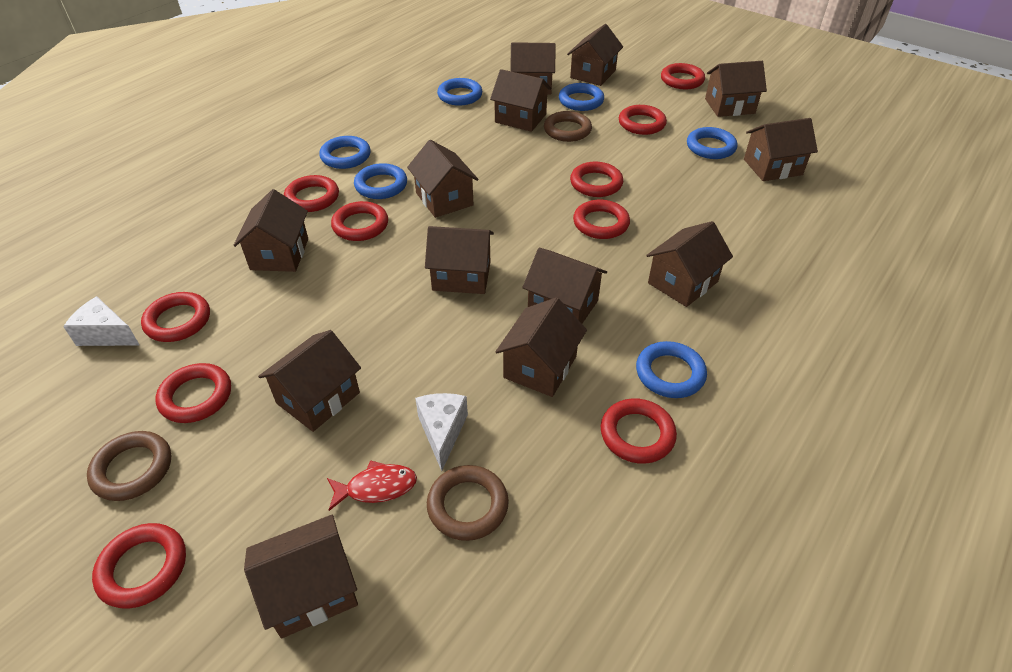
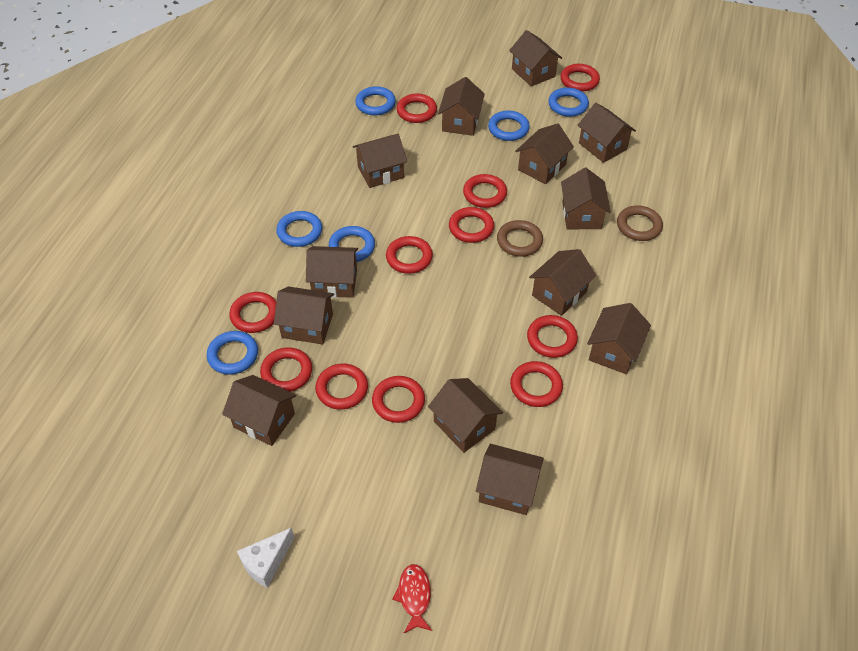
brown ring: 3 -> 2
red ring: 10 -> 11
white cheese: 2 -> 1

